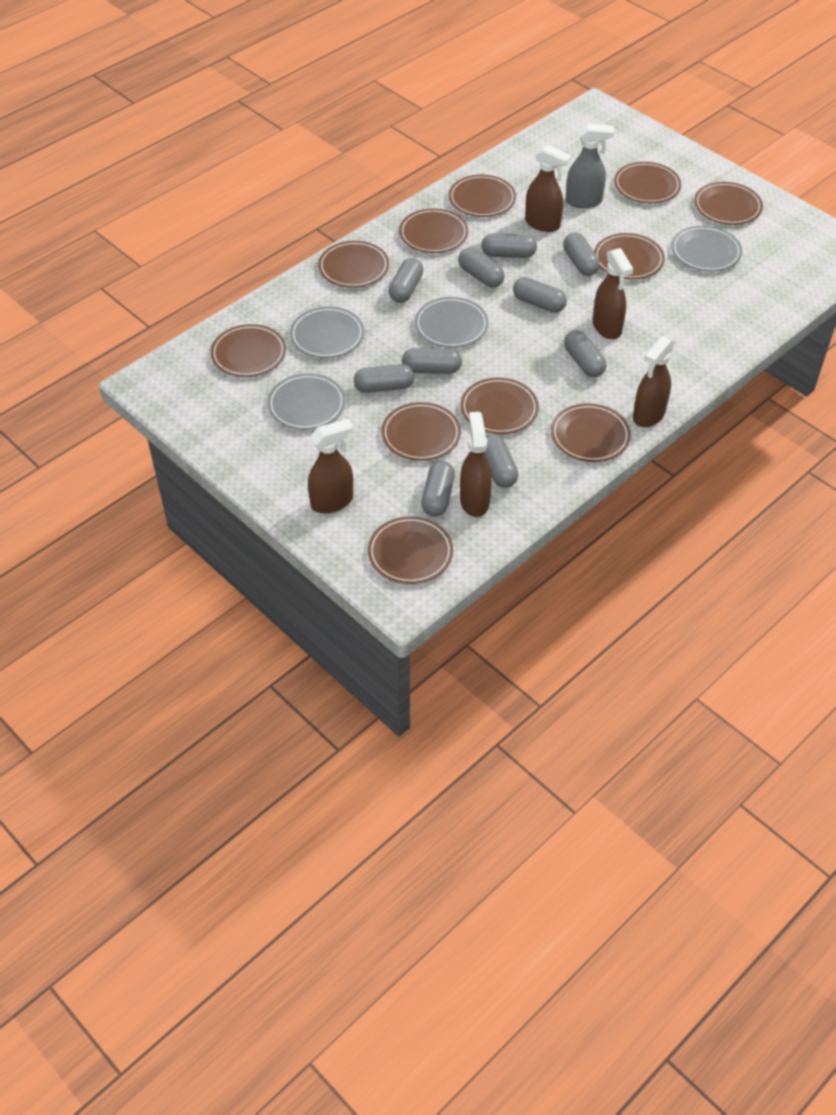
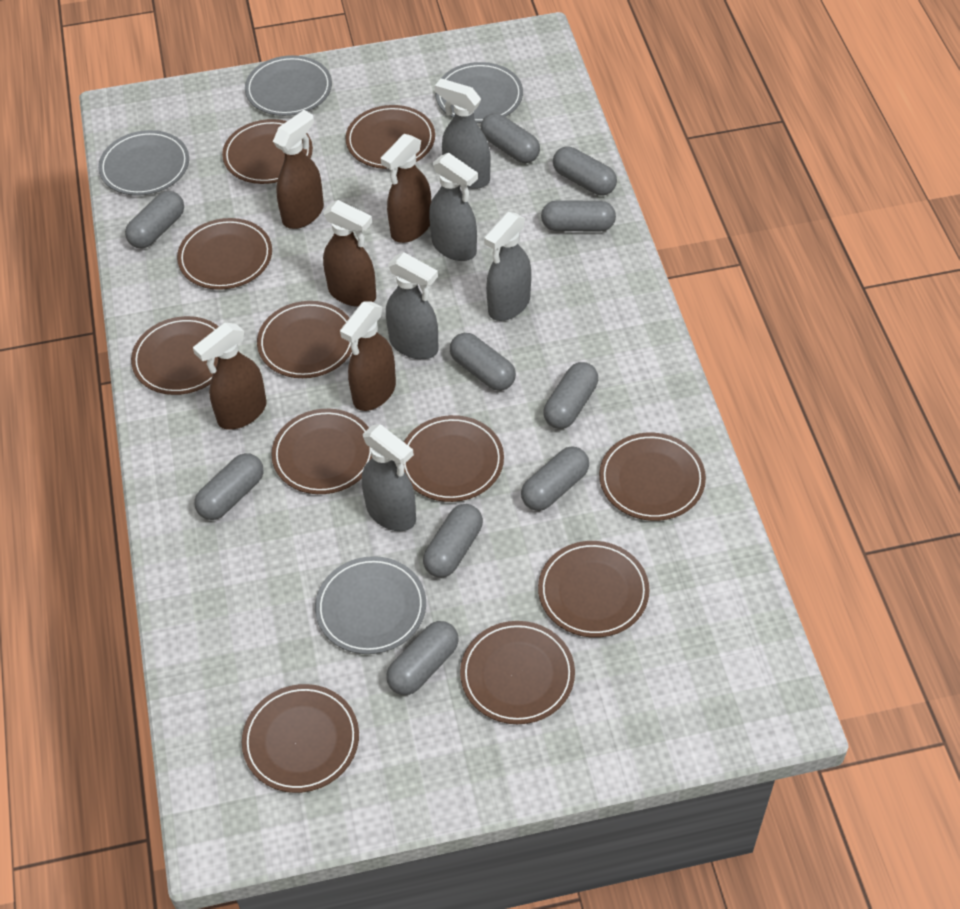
grey spray bottle: 1 -> 5

